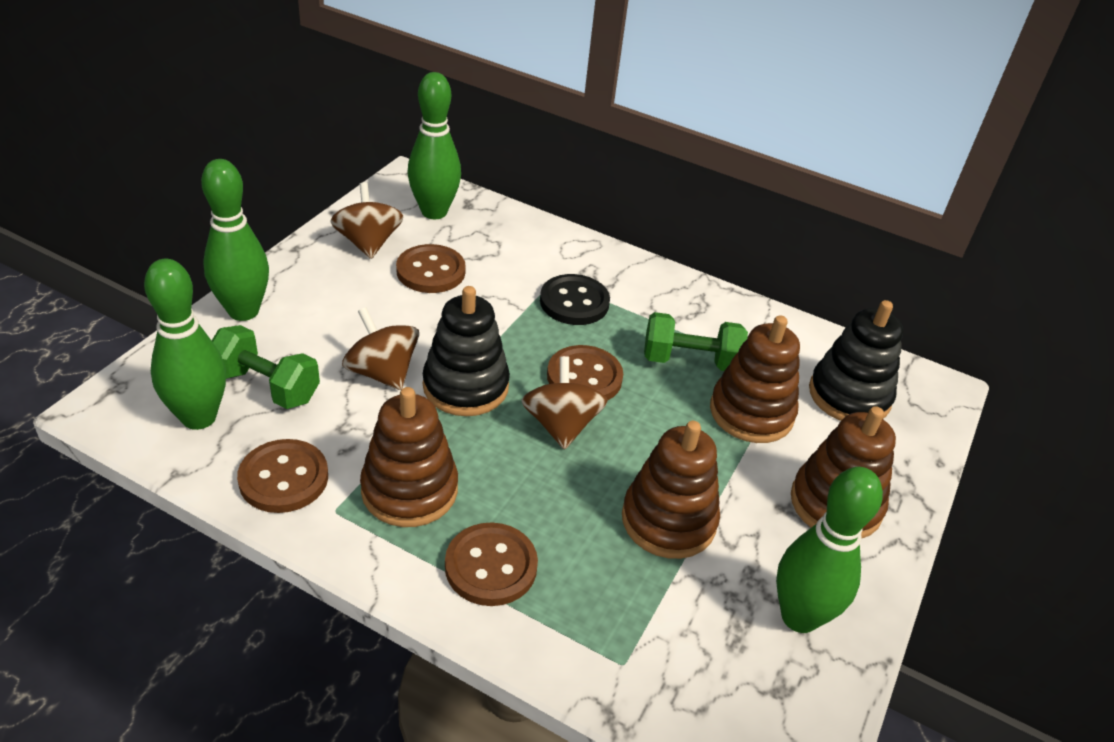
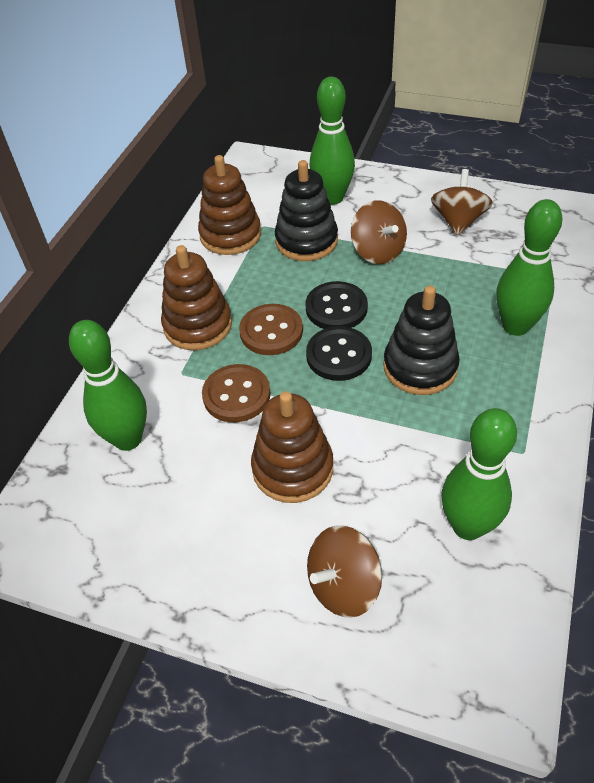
black button: 1 -> 2
brown button: 4 -> 2
brown stacking toy: 4 -> 3
green dumbbell: 2 -> 0

